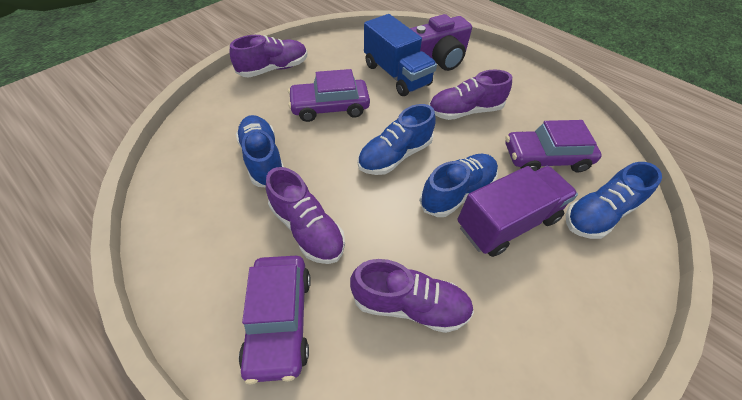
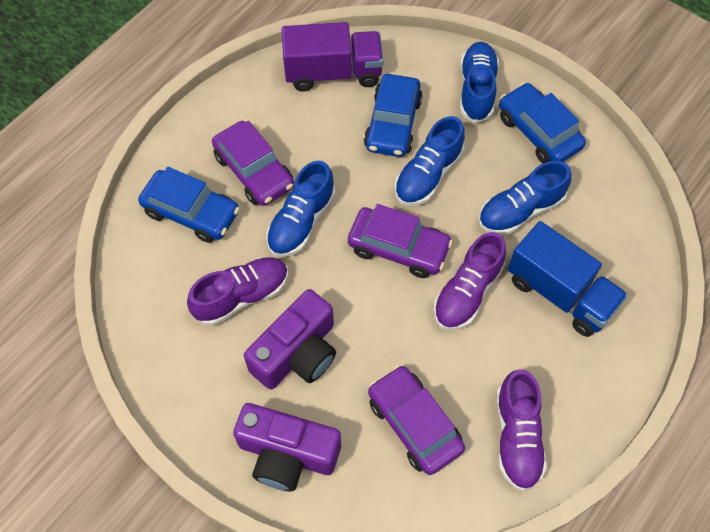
blue car: 0 -> 3
purple camera: 1 -> 2
purple shoe: 4 -> 3

